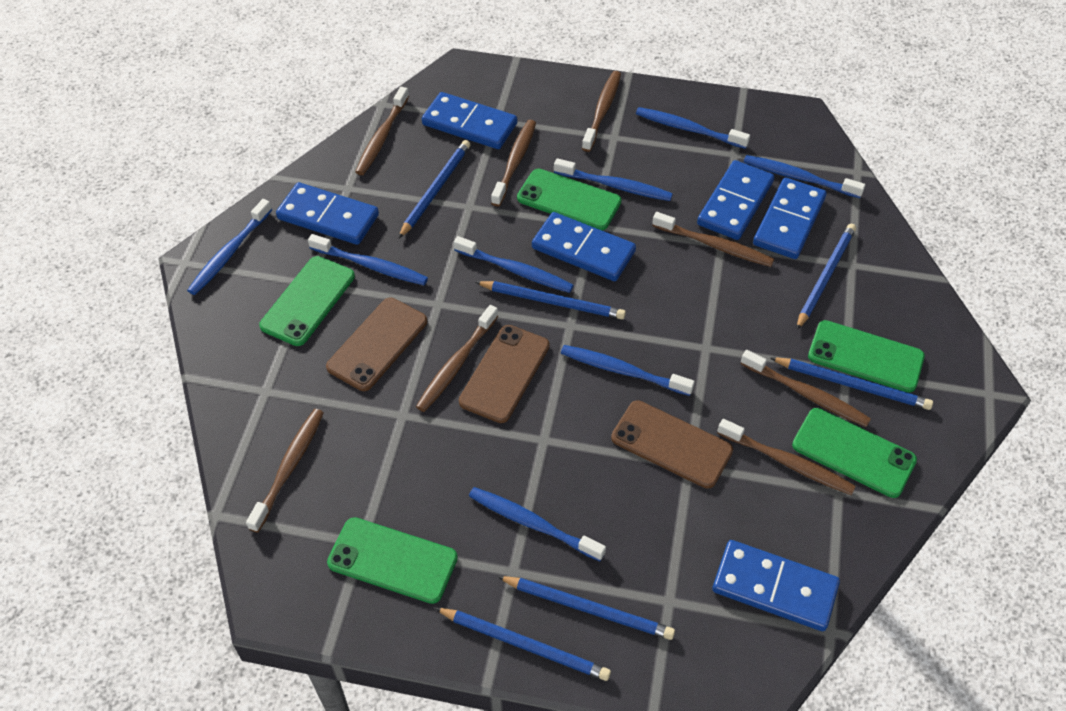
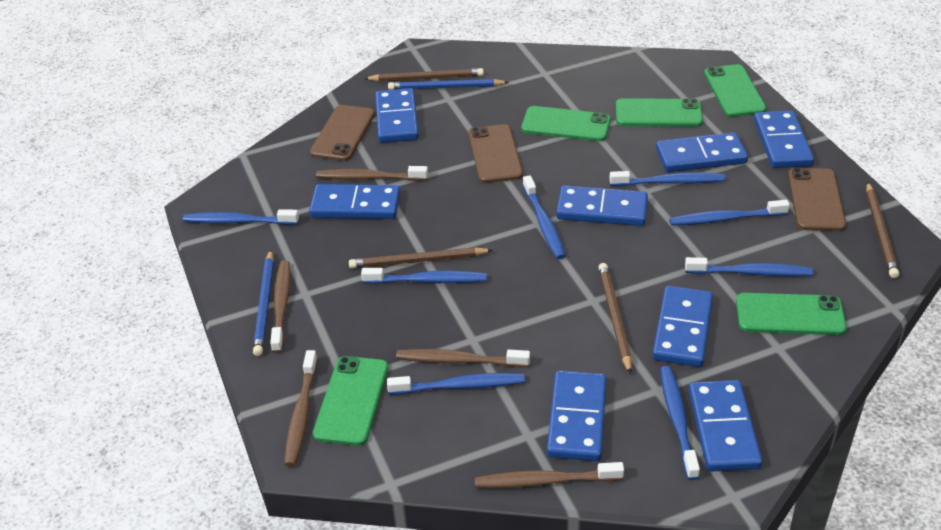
blue domino: 6 -> 8
blue pencil: 6 -> 2
brown pencil: 0 -> 4
brown toothbrush: 8 -> 5

